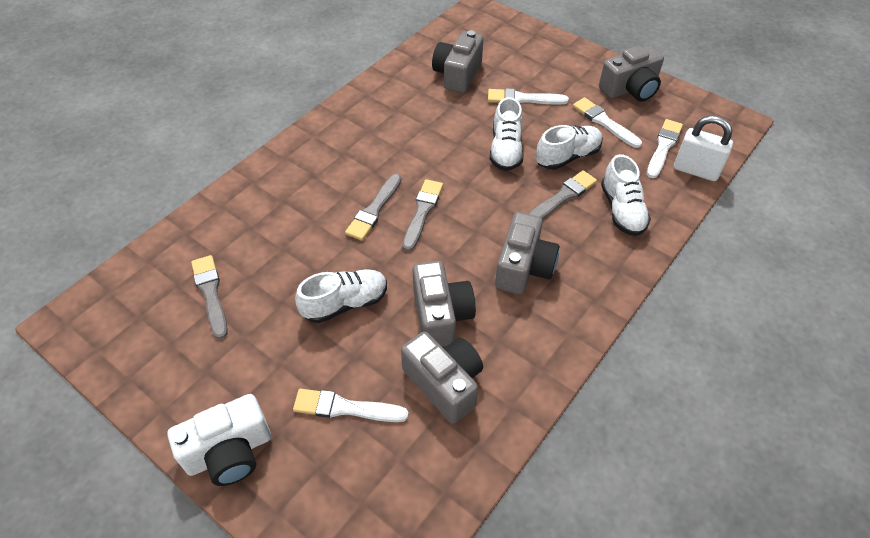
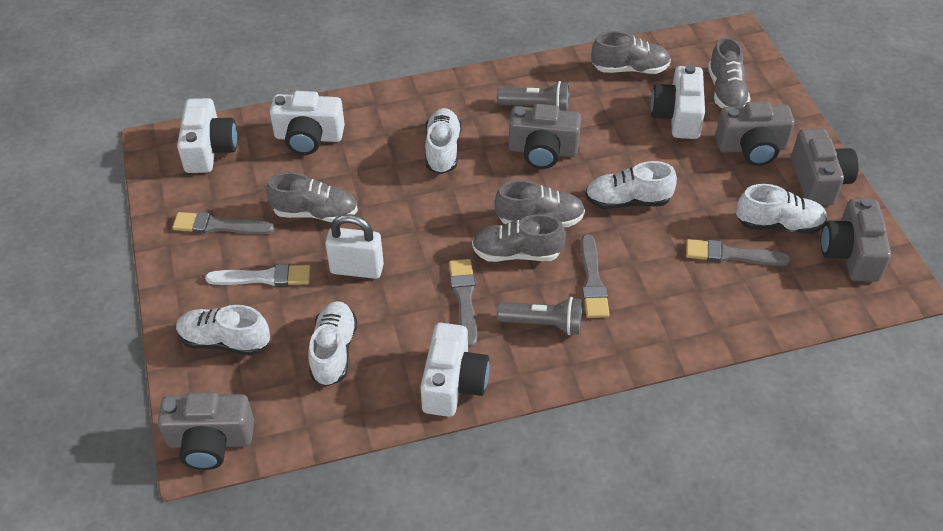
grey flashlight: 0 -> 2
grey shoe: 0 -> 5
white brush: 4 -> 1
white camera: 1 -> 4
white shoe: 4 -> 5

